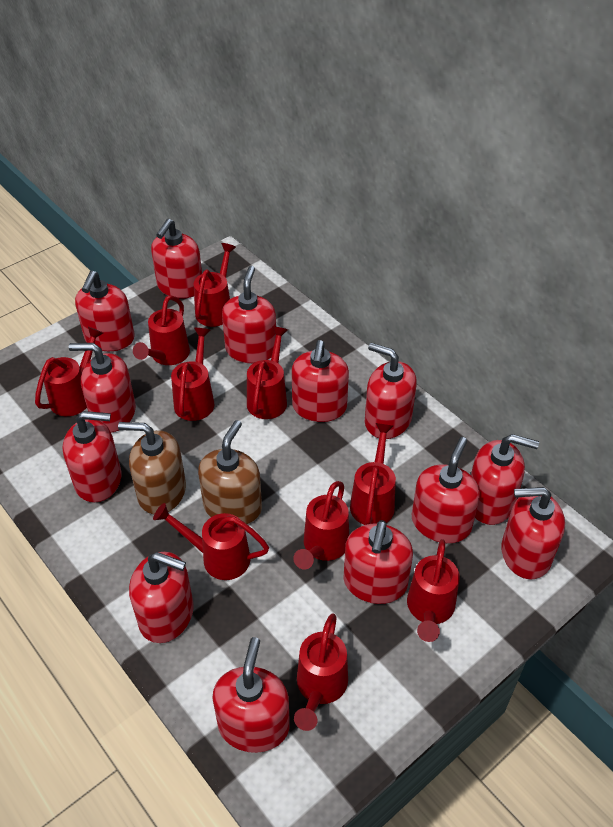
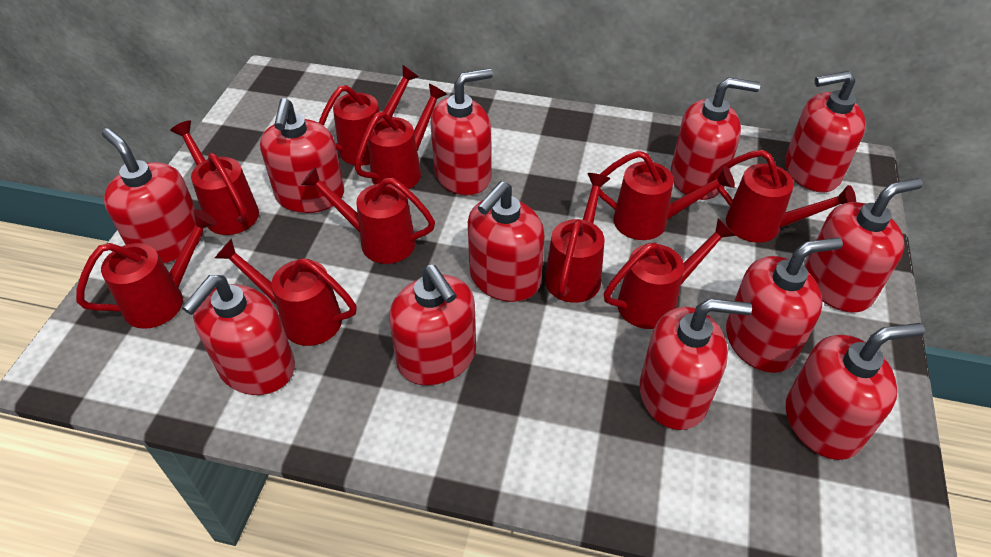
brown soap dispenser: 2 -> 0
red soap dispenser: 13 -> 12

